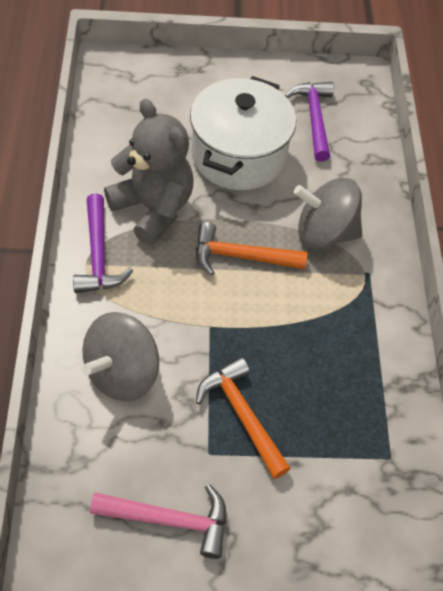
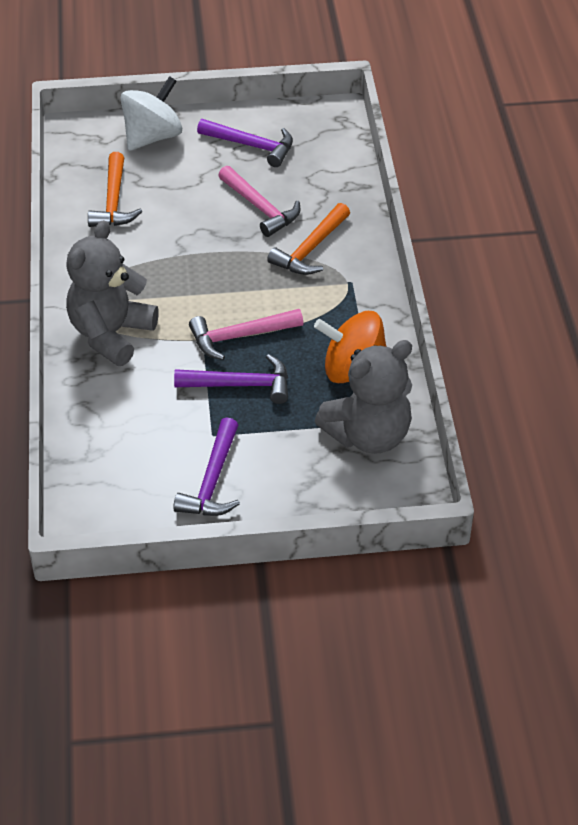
grey spinning top: 2 -> 0
grey teddy bear: 1 -> 2
orange spinning top: 0 -> 1
pink hammer: 1 -> 2
purple hammer: 2 -> 3
white pot: 1 -> 0
white spinning top: 0 -> 1

